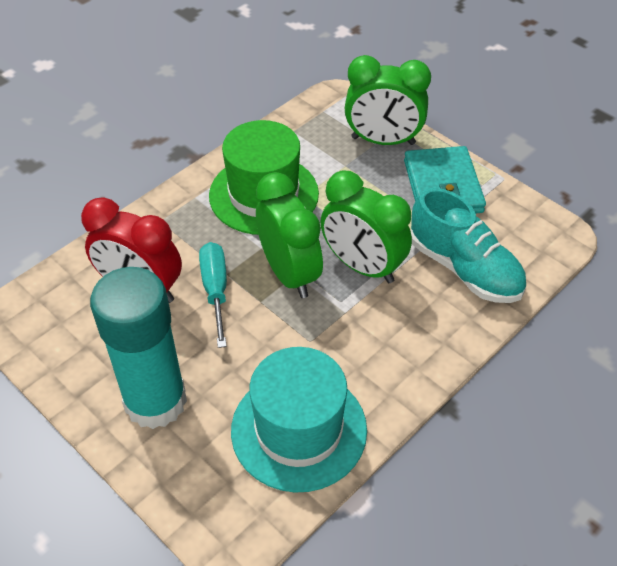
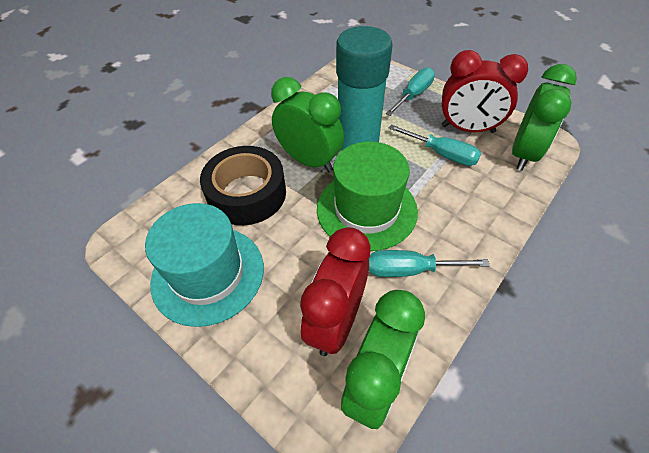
black tape: 0 -> 1
red clock: 1 -> 2
turquoise screwdriver: 1 -> 3
turquoise shoe: 1 -> 0
turquoise wallet: 1 -> 0

